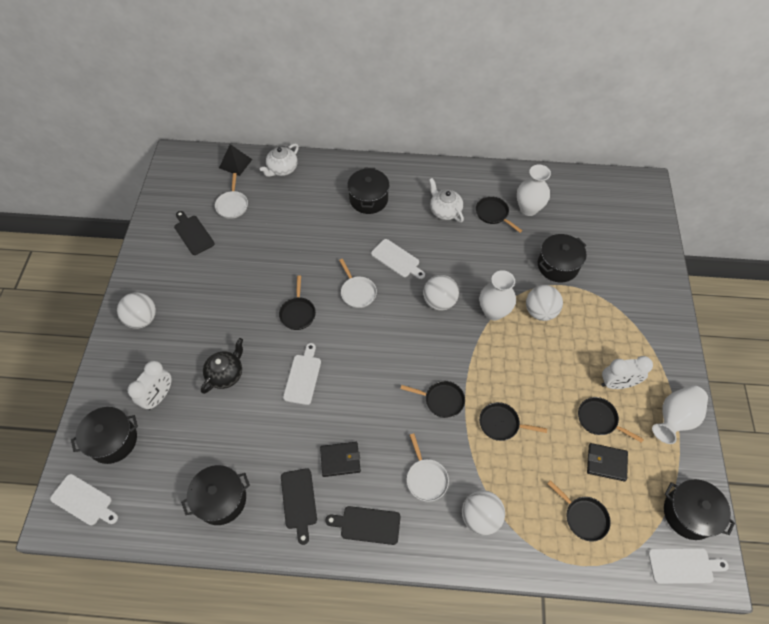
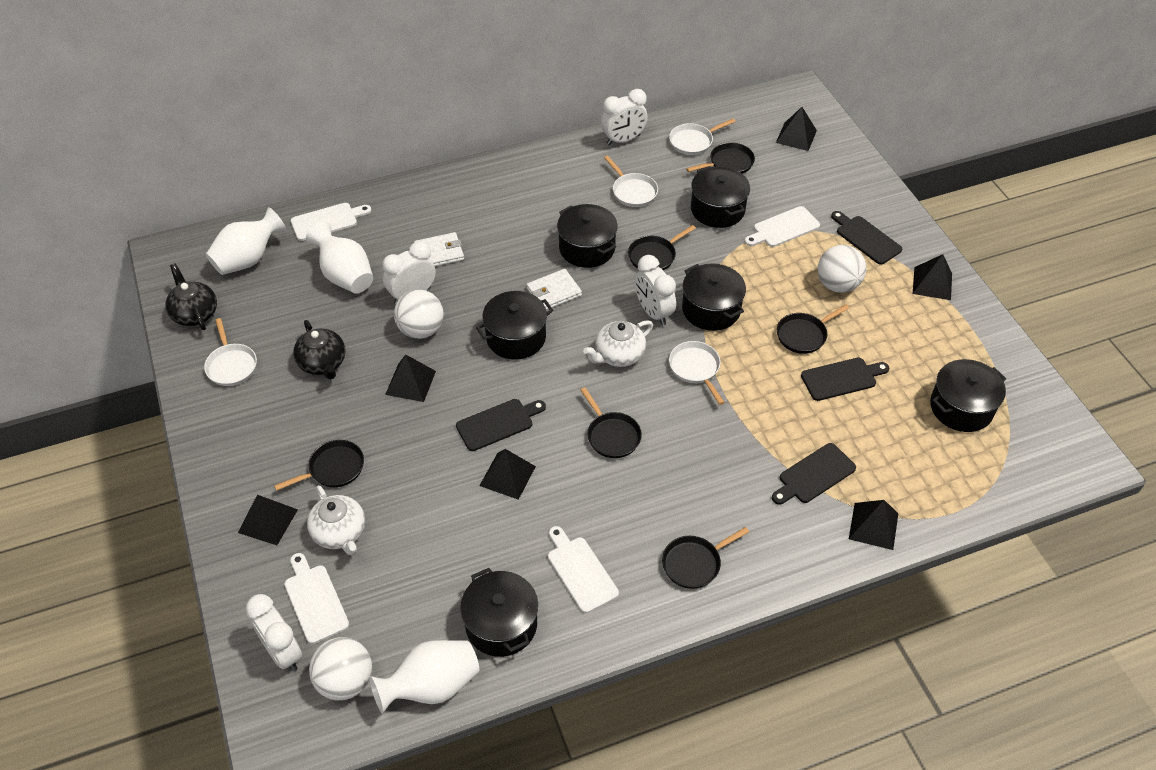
black cutting board: 3 -> 4
black pot: 5 -> 6
black pyramid: 1 -> 6
black teapot: 1 -> 2
black wallet: 2 -> 0
white ball: 4 -> 3
white clock: 2 -> 4
white pan: 3 -> 4
white wallet: 0 -> 2

